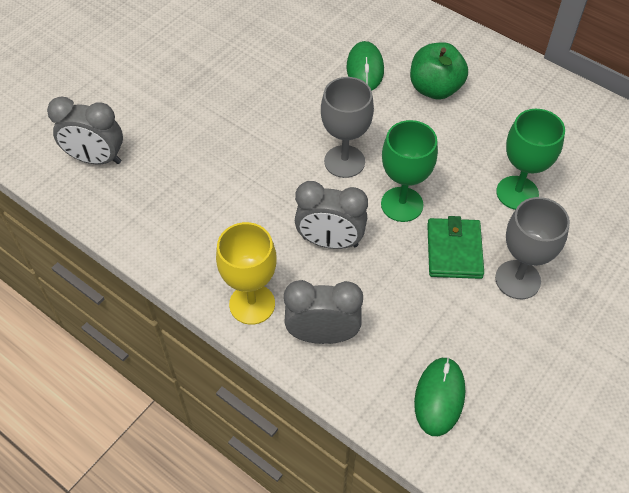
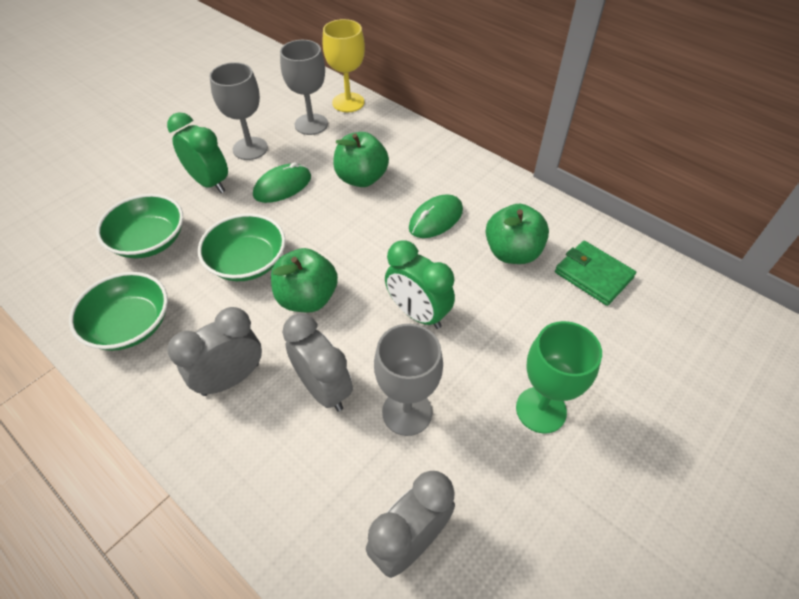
green apple: 1 -> 3
green bowl: 0 -> 3
green clock: 0 -> 2
green goblet: 2 -> 1
grey goblet: 2 -> 3

